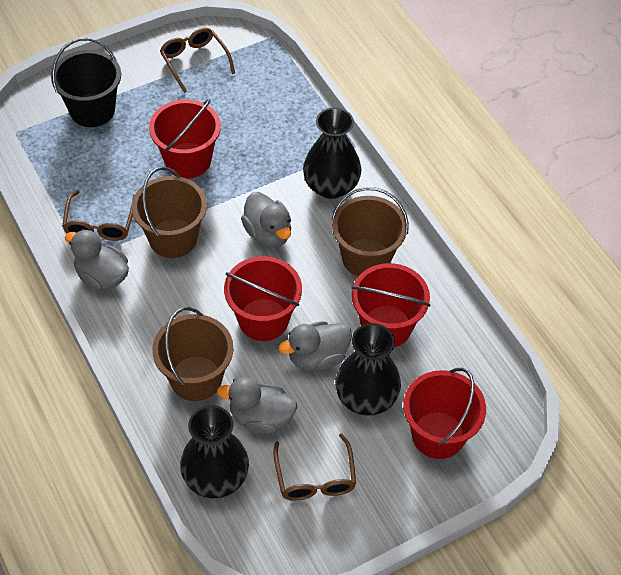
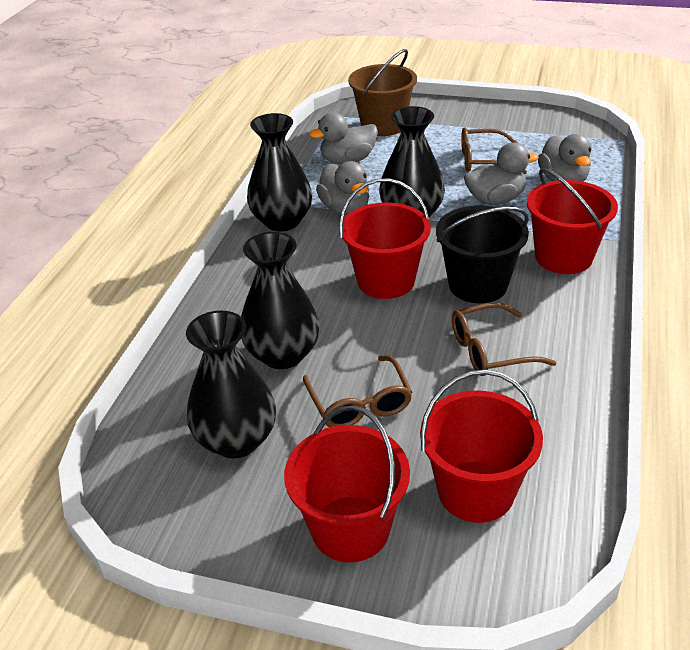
black vase: 3 -> 4
brown bucket: 3 -> 1

